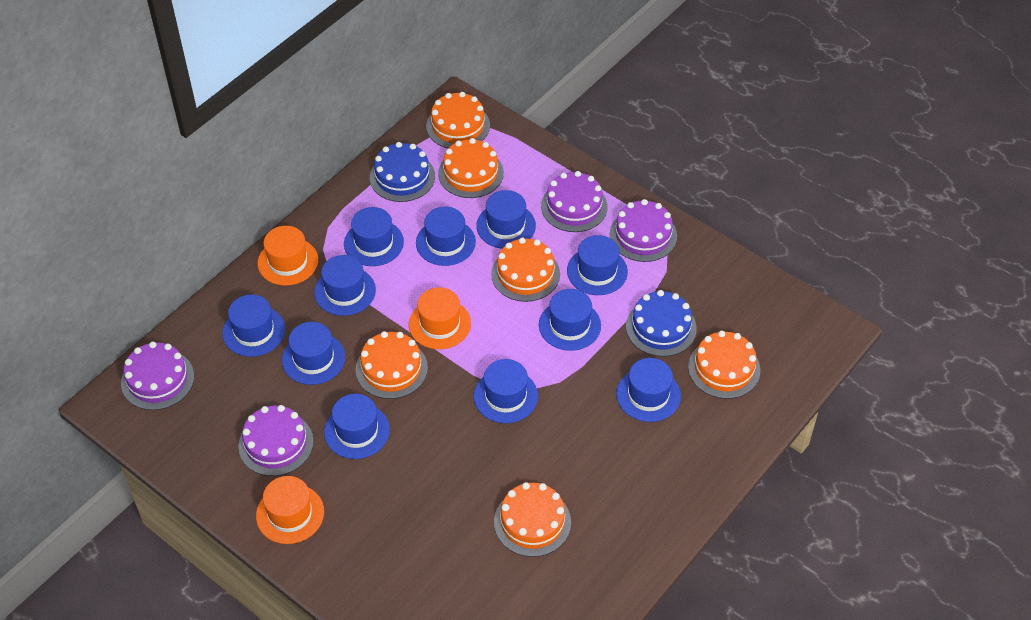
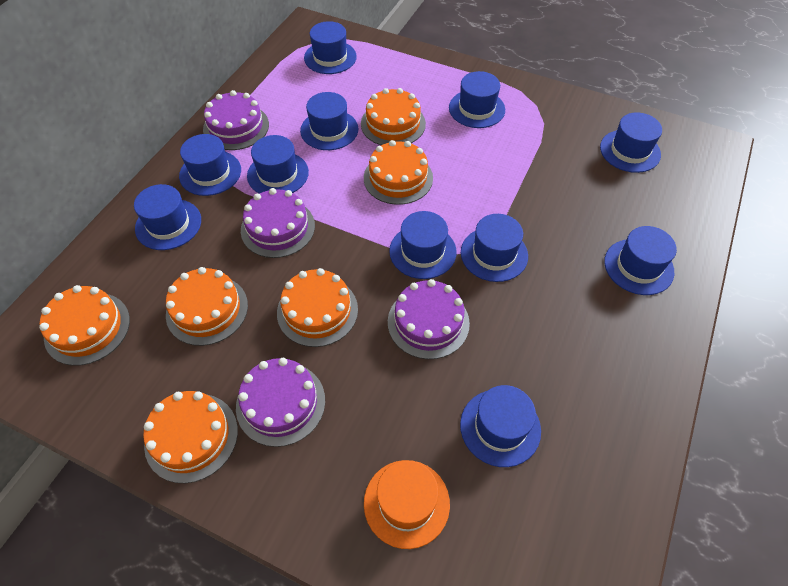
blue cake: 2 -> 0
orange hat: 3 -> 1

